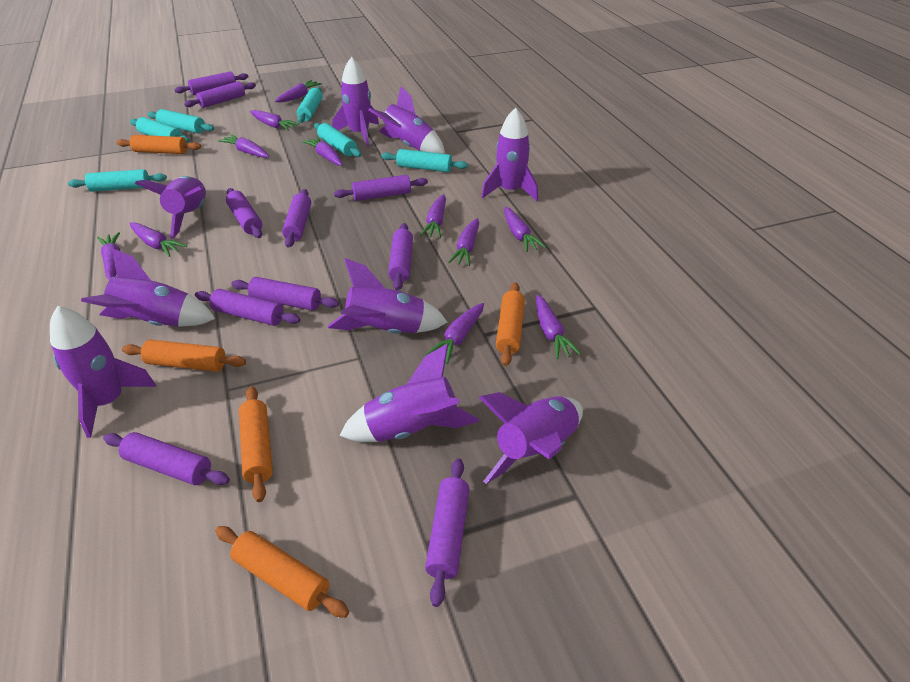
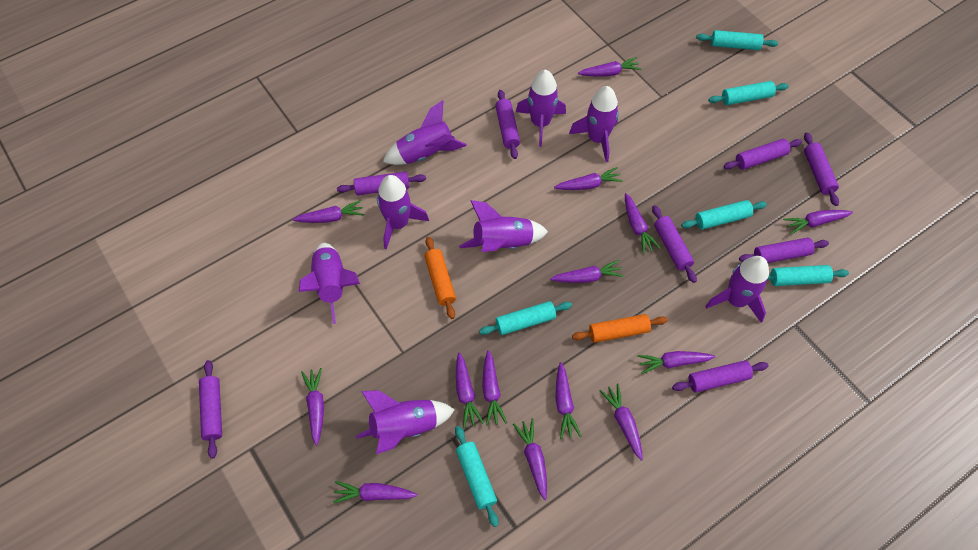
orange rolling pin: 5 -> 2
purple carrot: 11 -> 14
purple rocket: 9 -> 8
purple rolling pin: 10 -> 8

